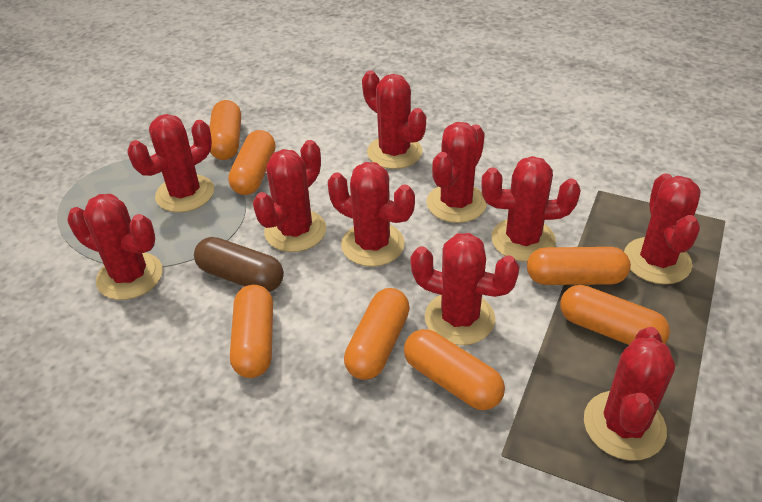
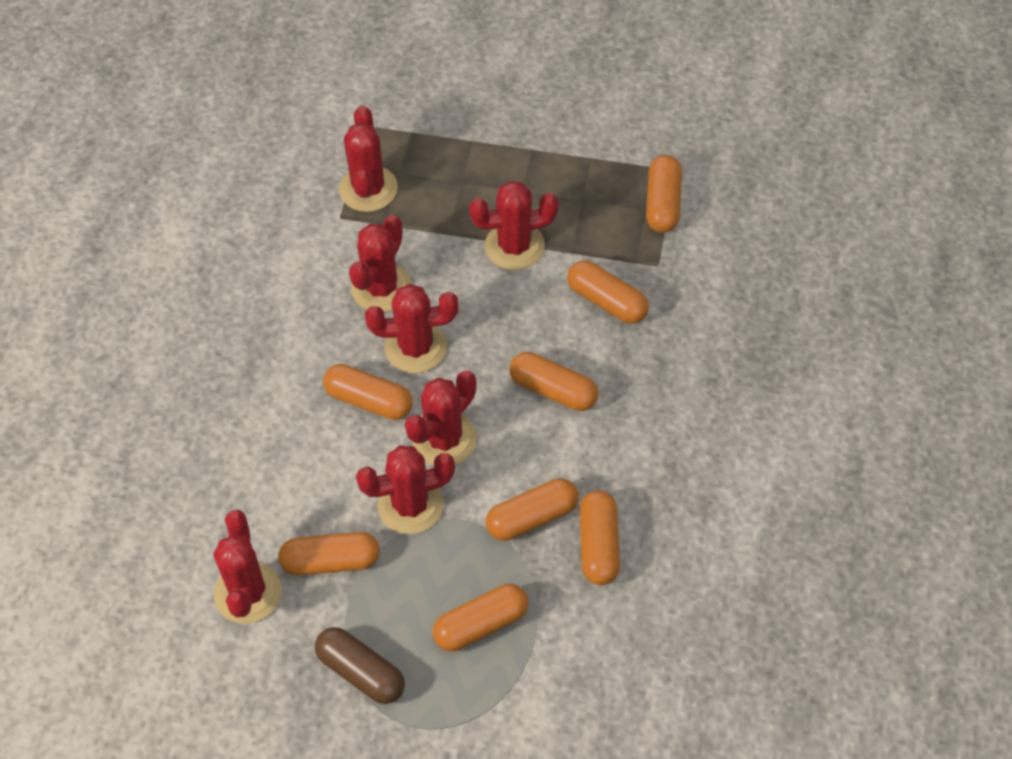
orange capsule: 7 -> 8
red cactus: 10 -> 7

